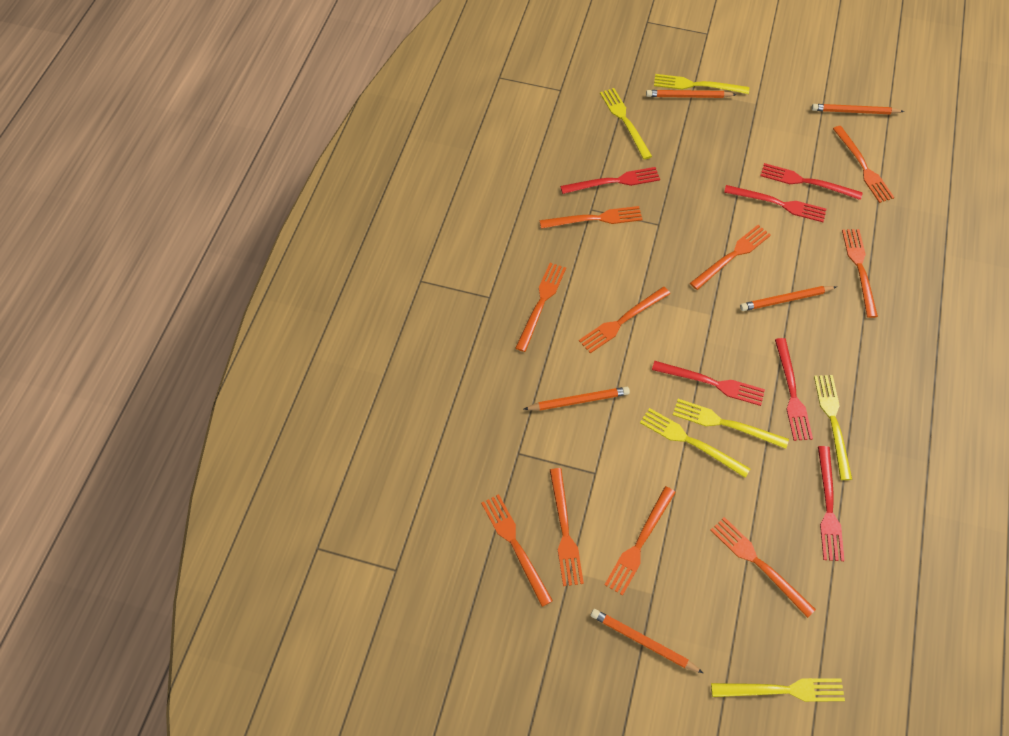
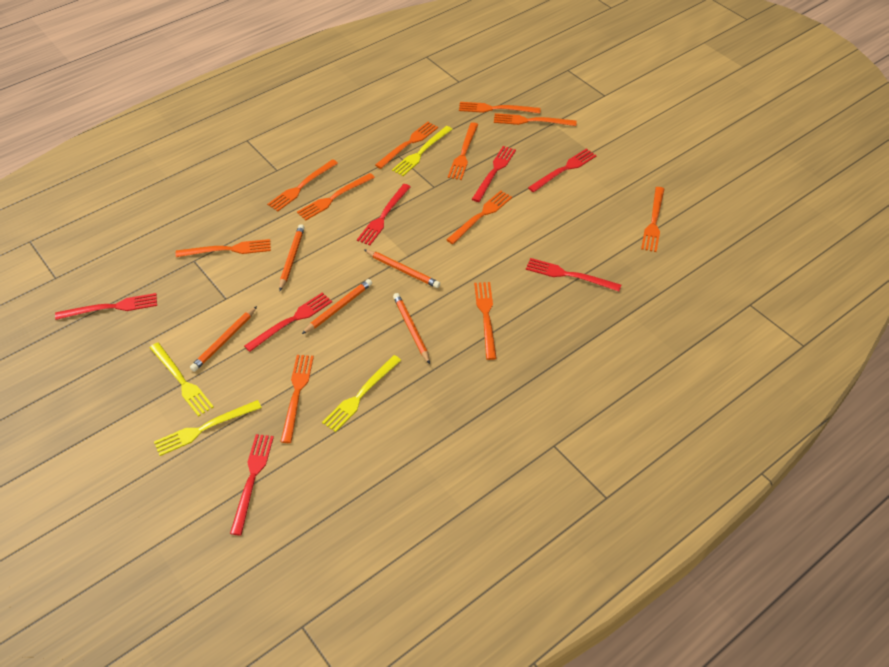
orange fork: 10 -> 11
red fork: 6 -> 7
yellow fork: 6 -> 4

